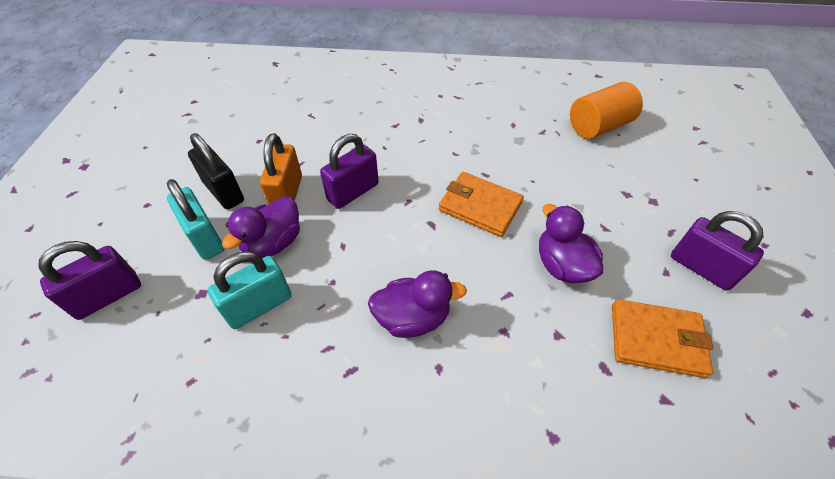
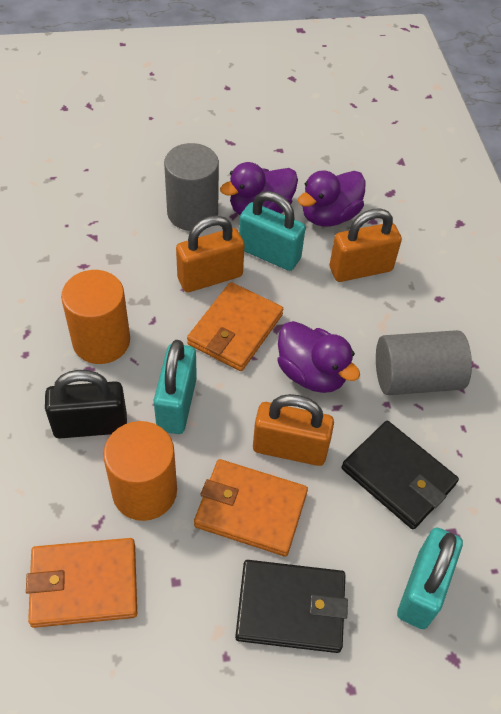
black wallet: 0 -> 2
grey cylinder: 0 -> 2
orange cylinder: 1 -> 2
orange padlock: 1 -> 3
orange wallet: 2 -> 3
purple padlock: 3 -> 0
turquoise padlock: 2 -> 3

